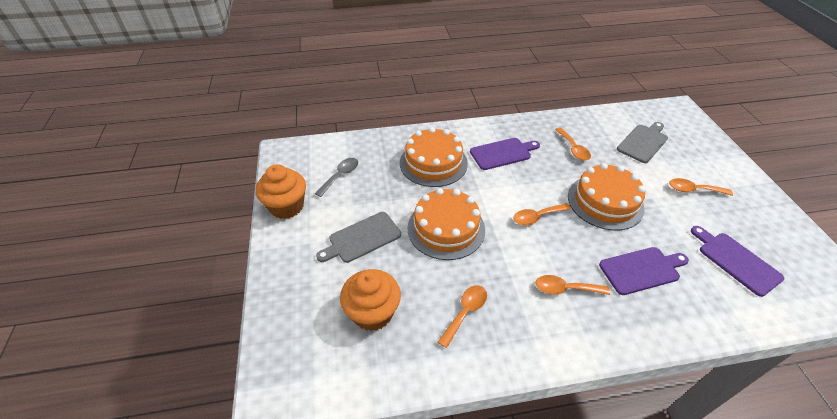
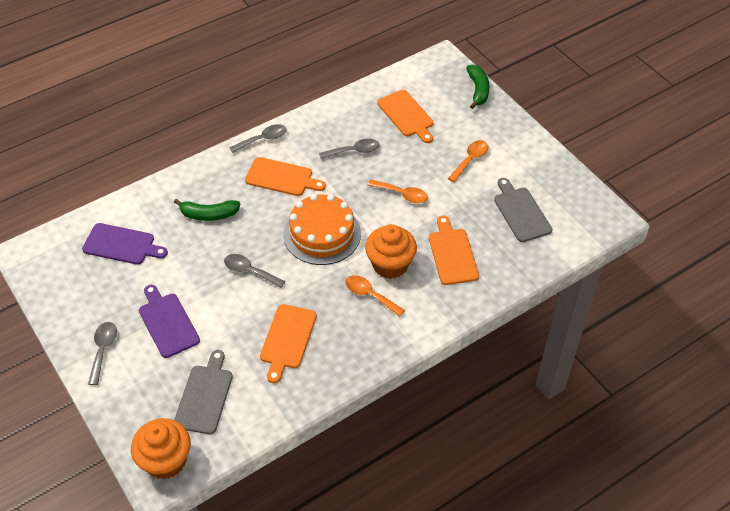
green banana: 0 -> 2
grey spoon: 1 -> 4
orange cake: 3 -> 1
orange cutting board: 0 -> 4
orange spoon: 5 -> 3
purple cutting board: 3 -> 2

